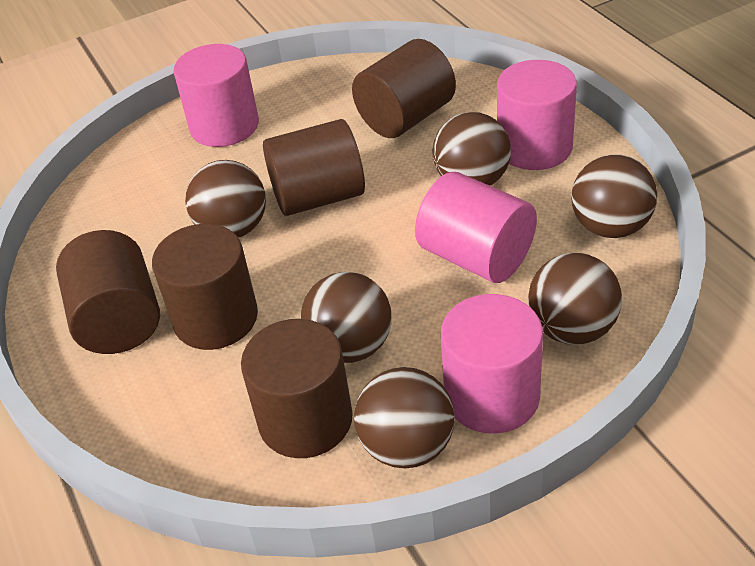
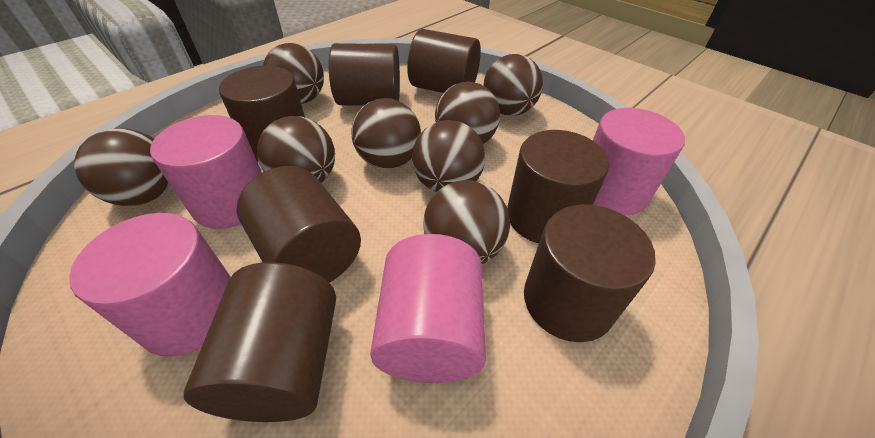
brown ball: 6 -> 8
brown cylinder: 5 -> 7

